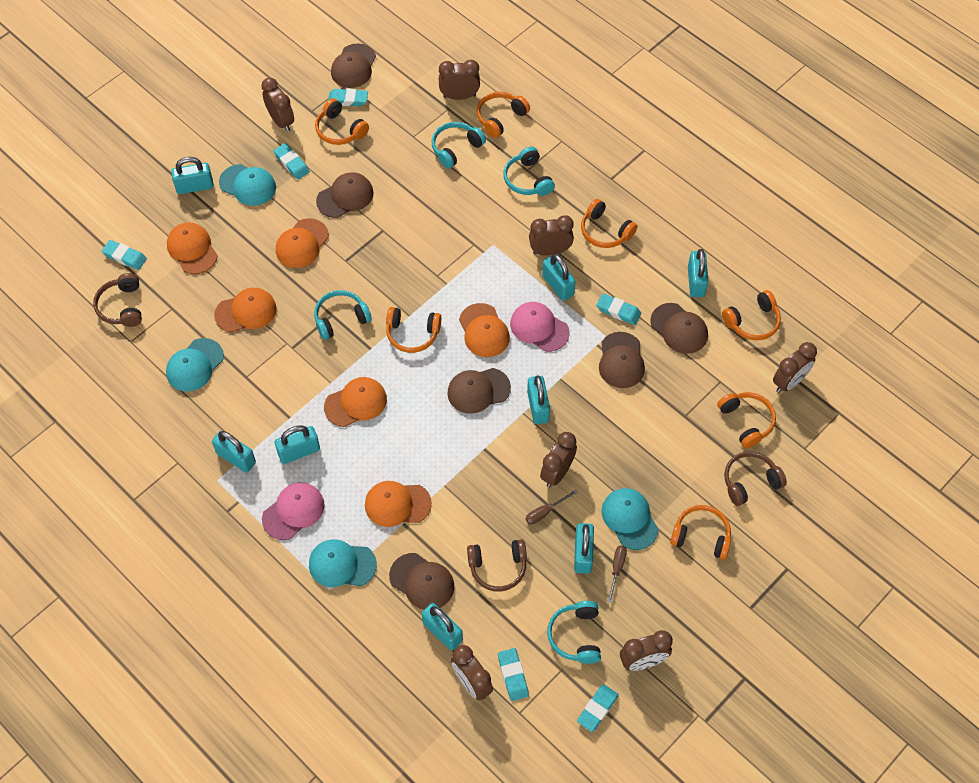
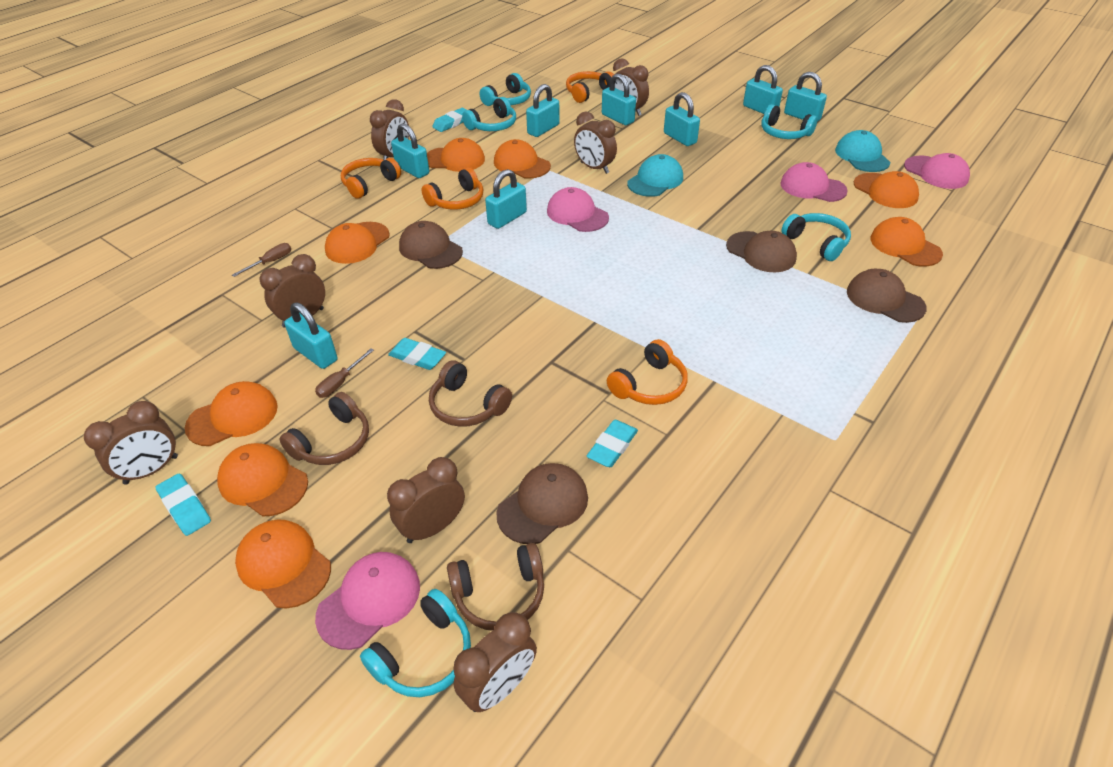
brown cap: 6 -> 4
orange cap: 6 -> 8
orange headphones: 7 -> 4
pink cap: 2 -> 4
turquoise cap: 4 -> 2
turquoise eraser: 6 -> 4
turquoise headphones: 4 -> 5

